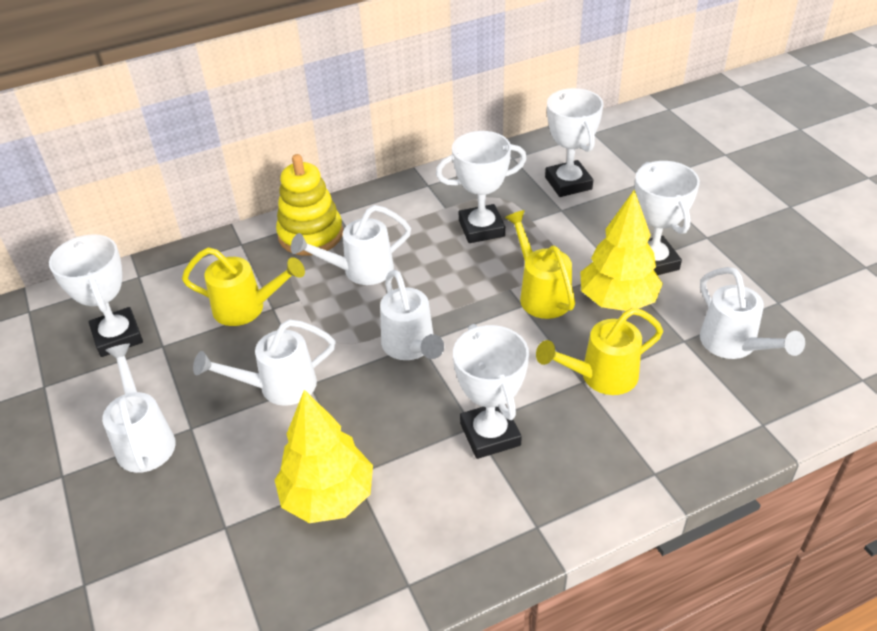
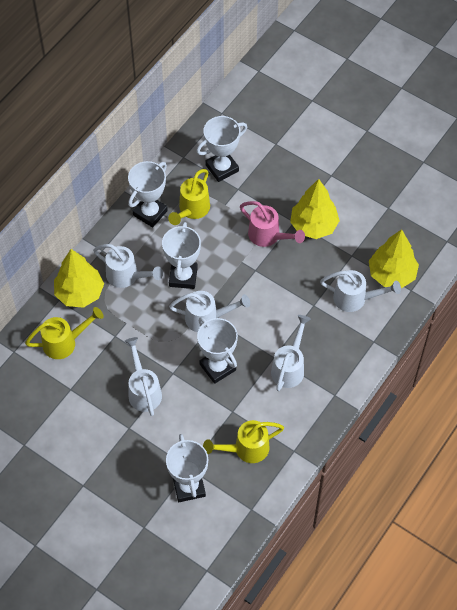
pink watering can: 0 -> 1
yellow stacking toy: 1 -> 0
yellow tree: 2 -> 3

